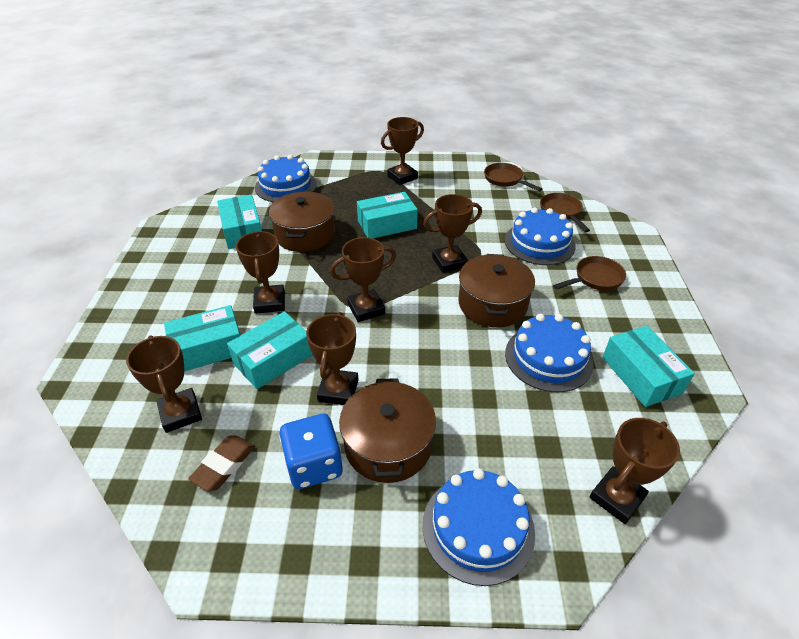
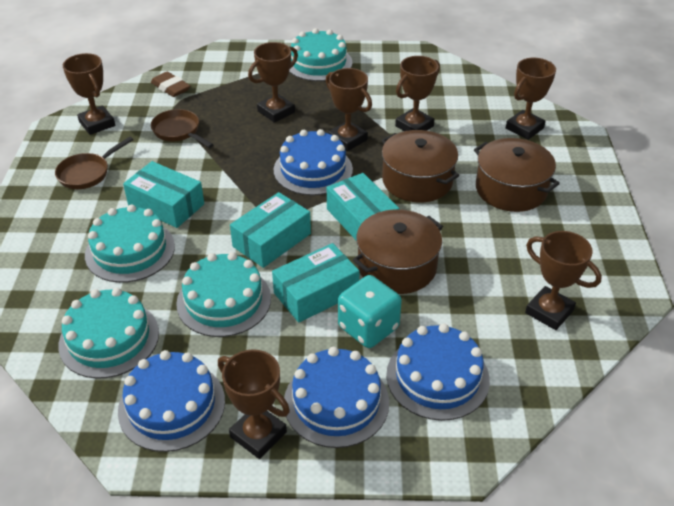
blue dice: 1 -> 0
brown pan: 3 -> 2
turquoise box: 5 -> 4
turquoise cake: 0 -> 4
turquoise dice: 0 -> 1

